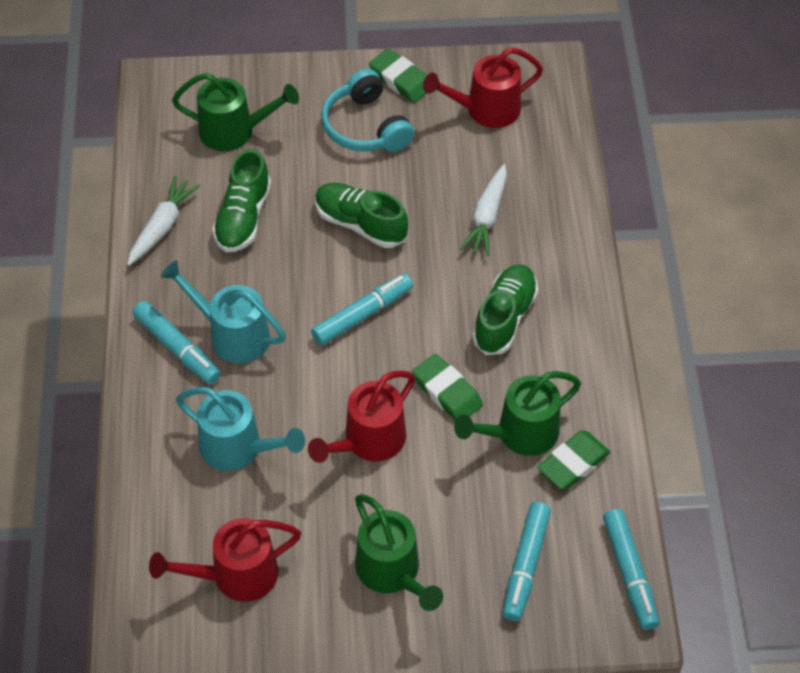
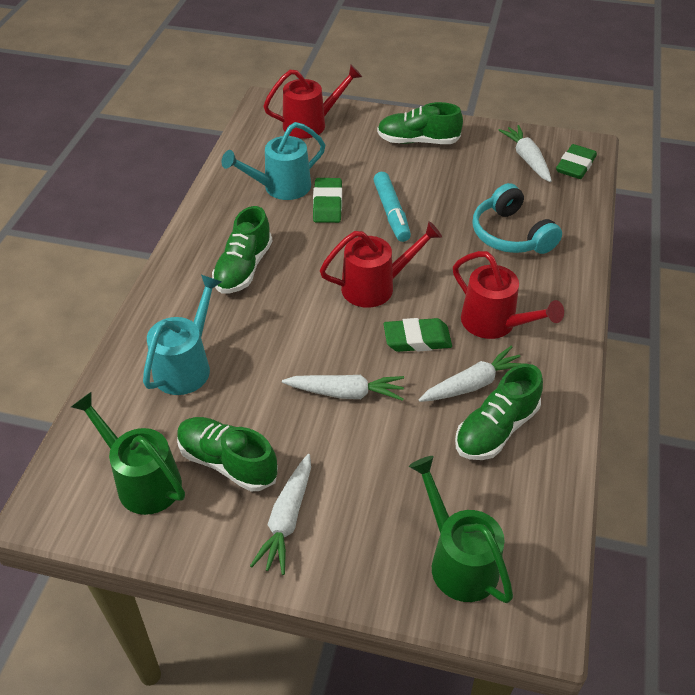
green shoe: 3 -> 4
green watering can: 3 -> 2
turquoise marker: 4 -> 1
white carrot: 2 -> 4

